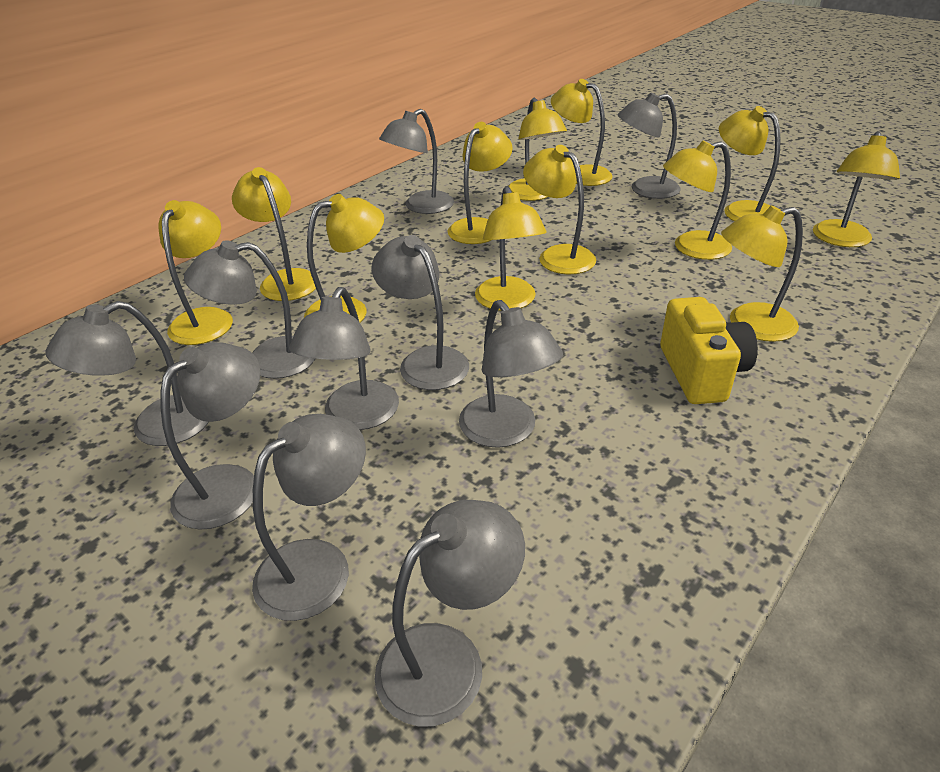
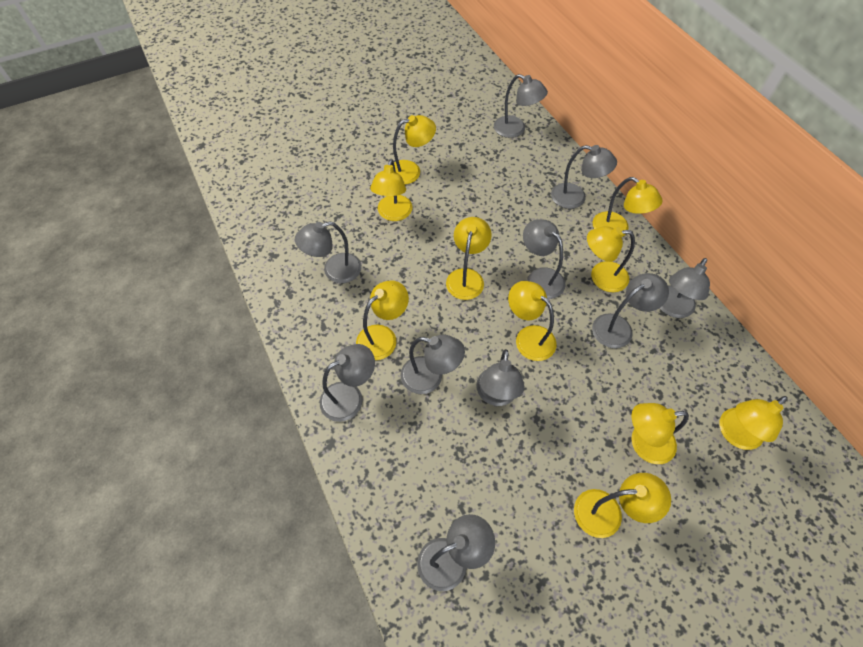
yellow camera: 1 -> 0
yellow lamp: 12 -> 10

